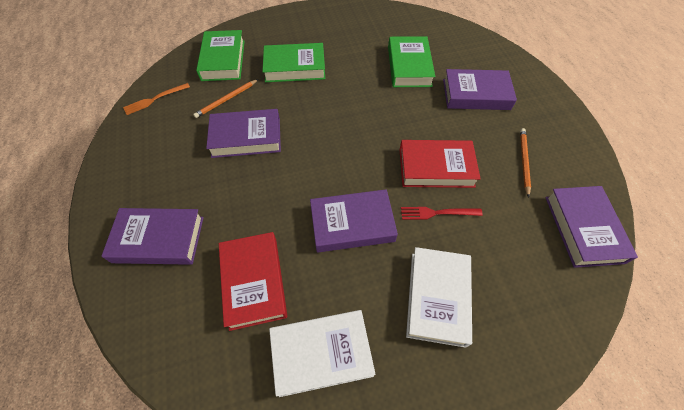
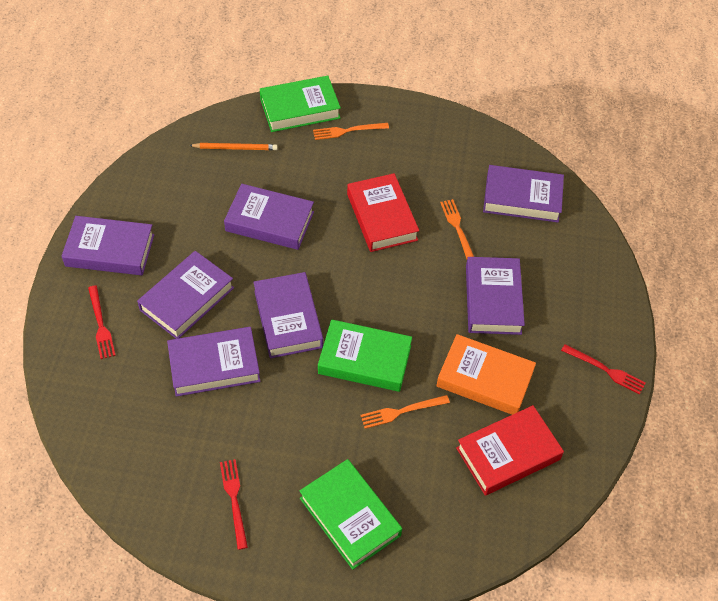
orange book: 0 -> 1
orange fork: 1 -> 3
orange pencil: 2 -> 1
purple book: 5 -> 7
red fork: 1 -> 3
white book: 2 -> 0

